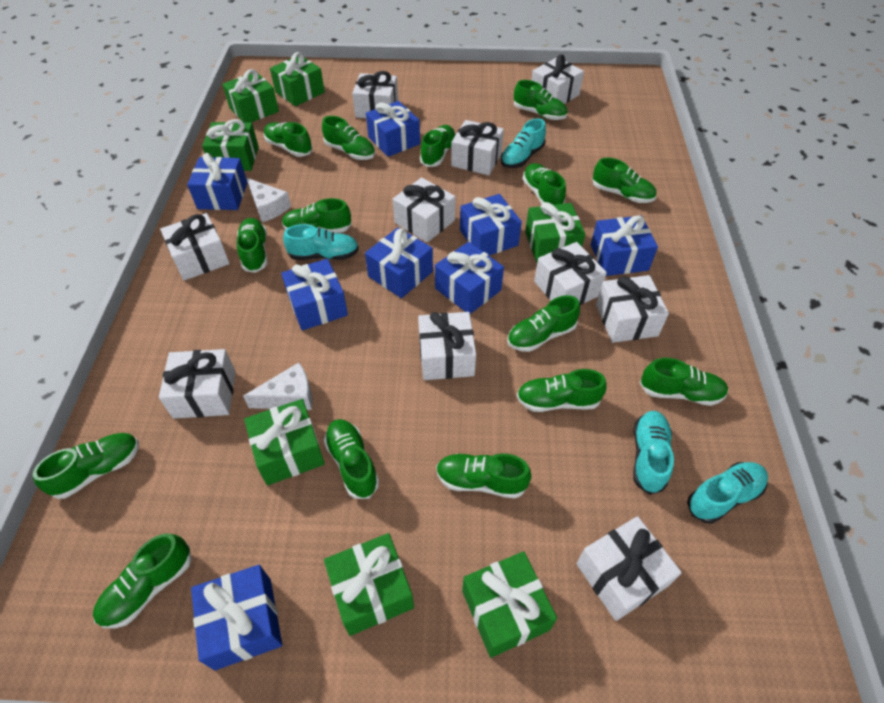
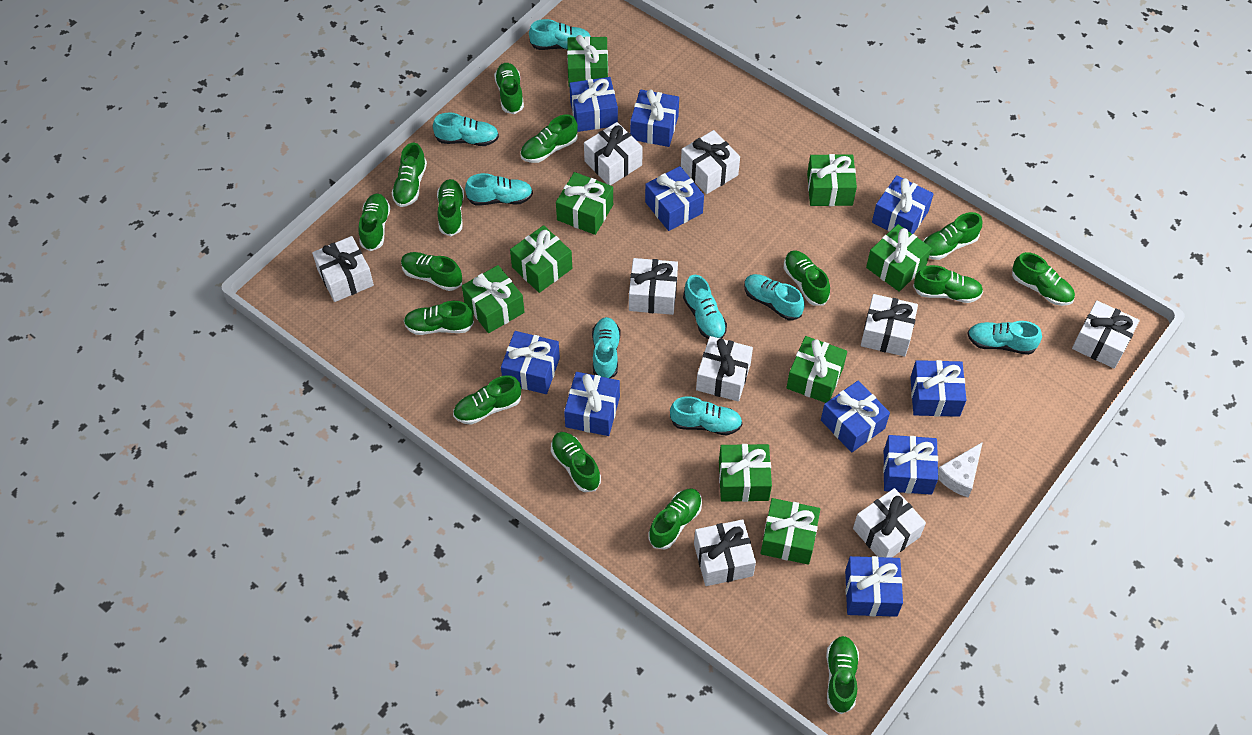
blue gift: 8 -> 10
green gift: 7 -> 9
turquoise shoe: 4 -> 8
white cheese: 2 -> 1
white gift: 10 -> 9

